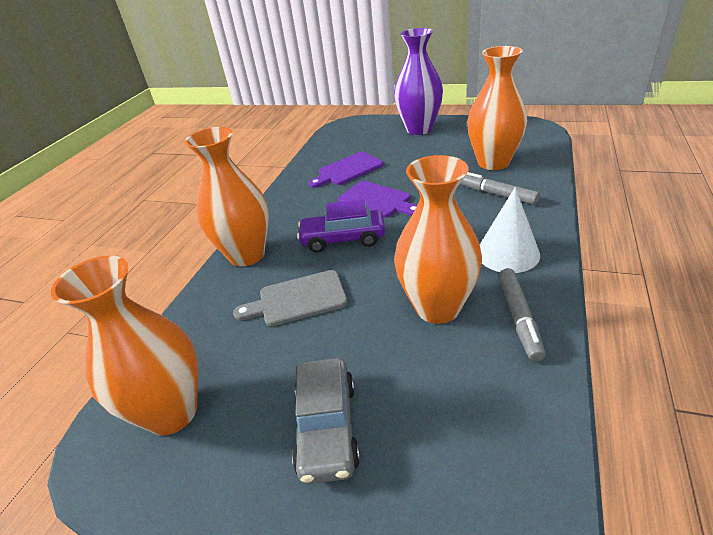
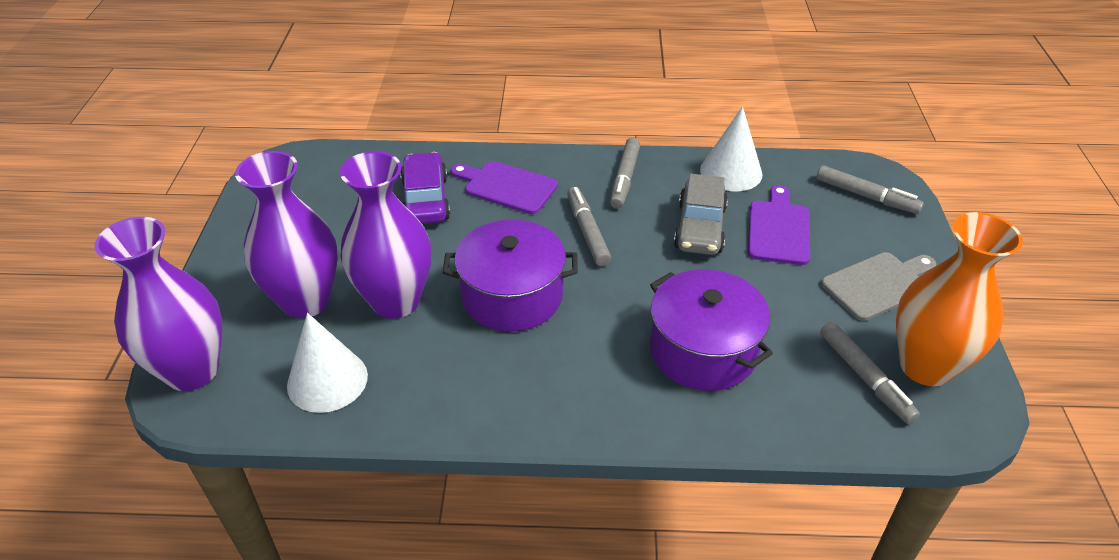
grey marker: 2 -> 4
orange vase: 4 -> 1
purple pot: 0 -> 2
purple vase: 1 -> 3
white cone: 1 -> 2

